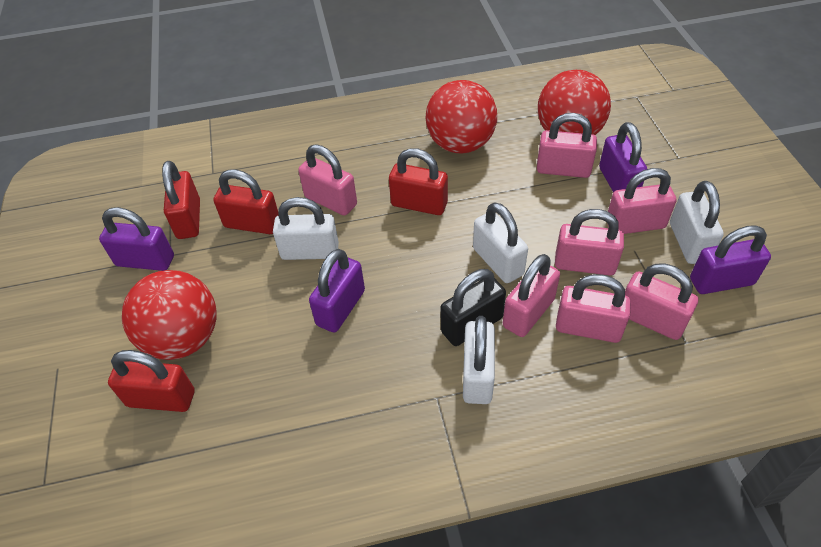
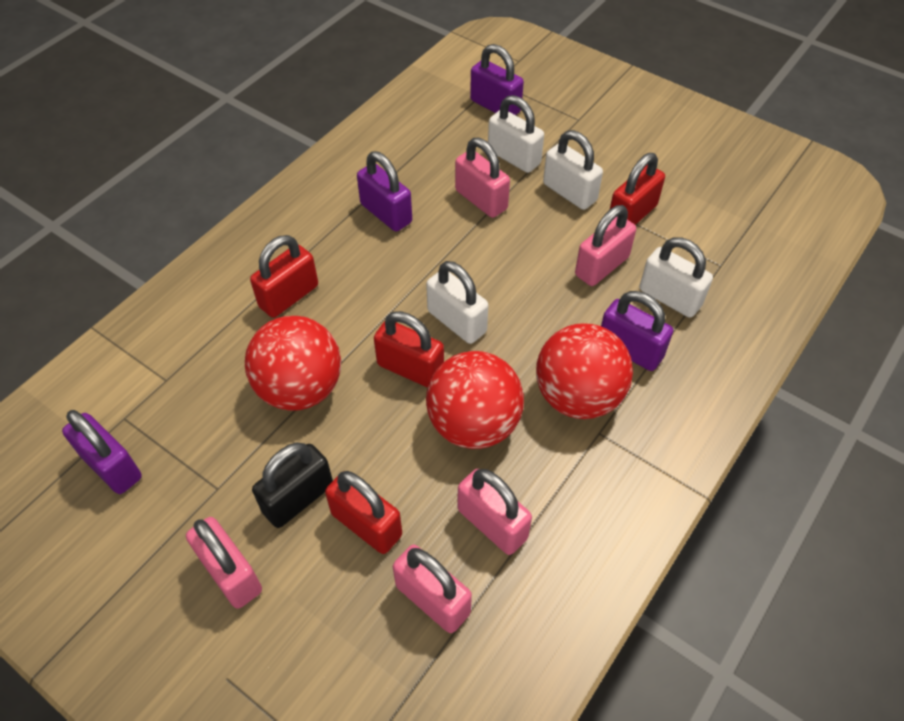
pink padlock: 7 -> 5

